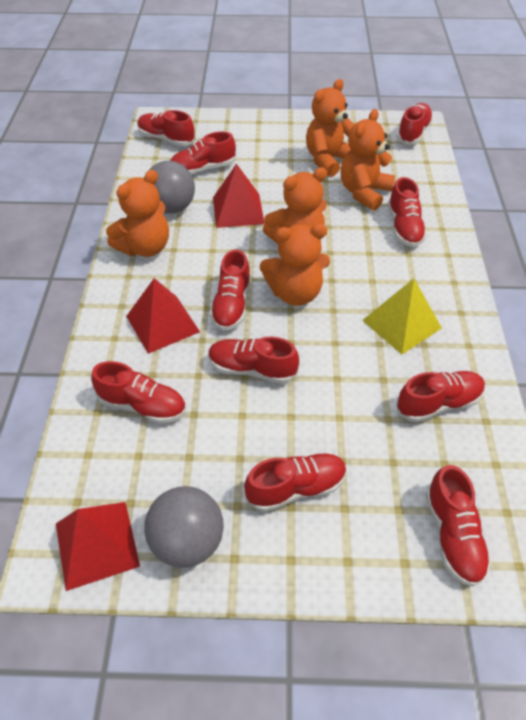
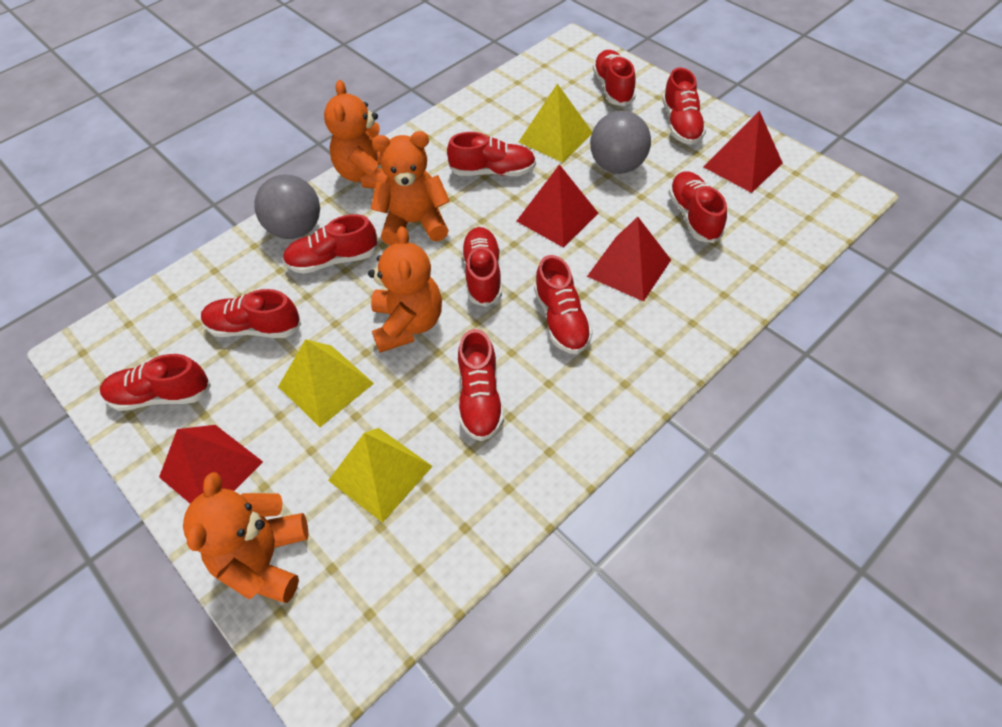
orange teddy bear: 5 -> 4
red pyramid: 3 -> 4
yellow pyramid: 1 -> 3

